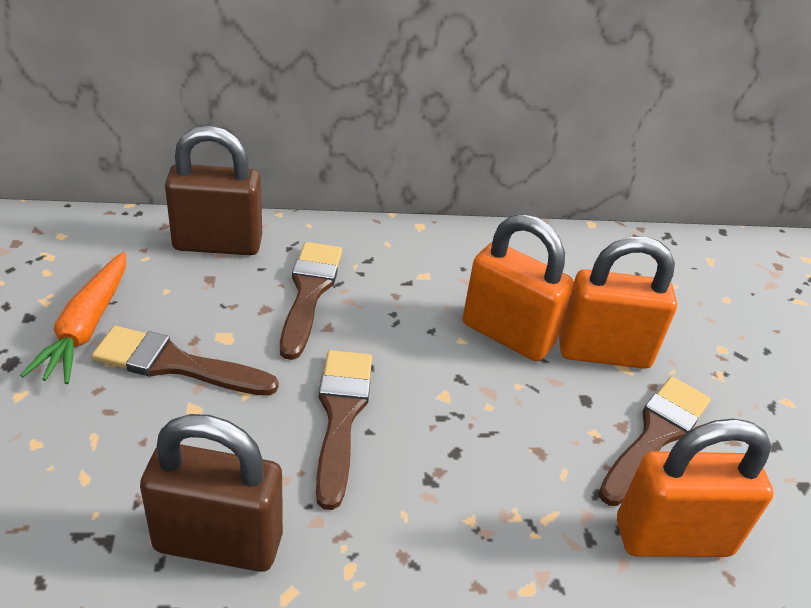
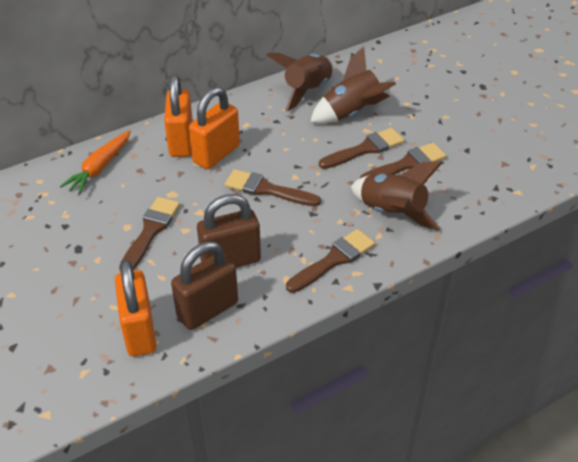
brown brush: 4 -> 5
brown rocket: 0 -> 3

